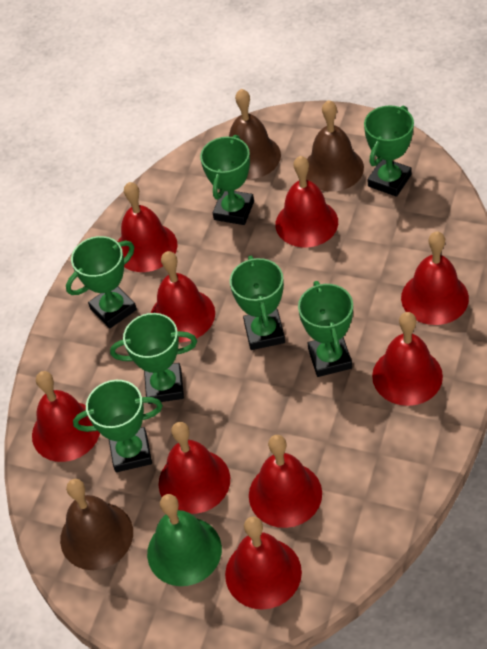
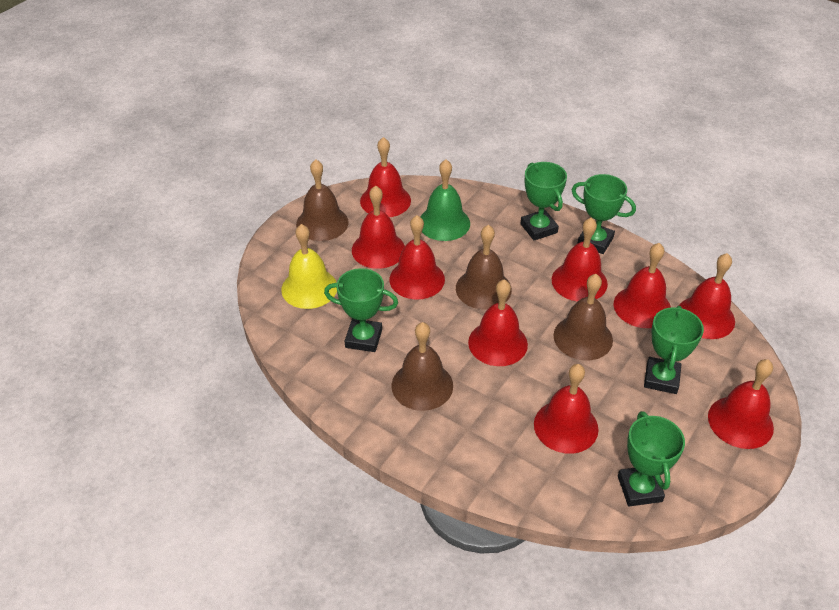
brown bell: 3 -> 4
green trophy: 7 -> 5
yellow bell: 0 -> 1

